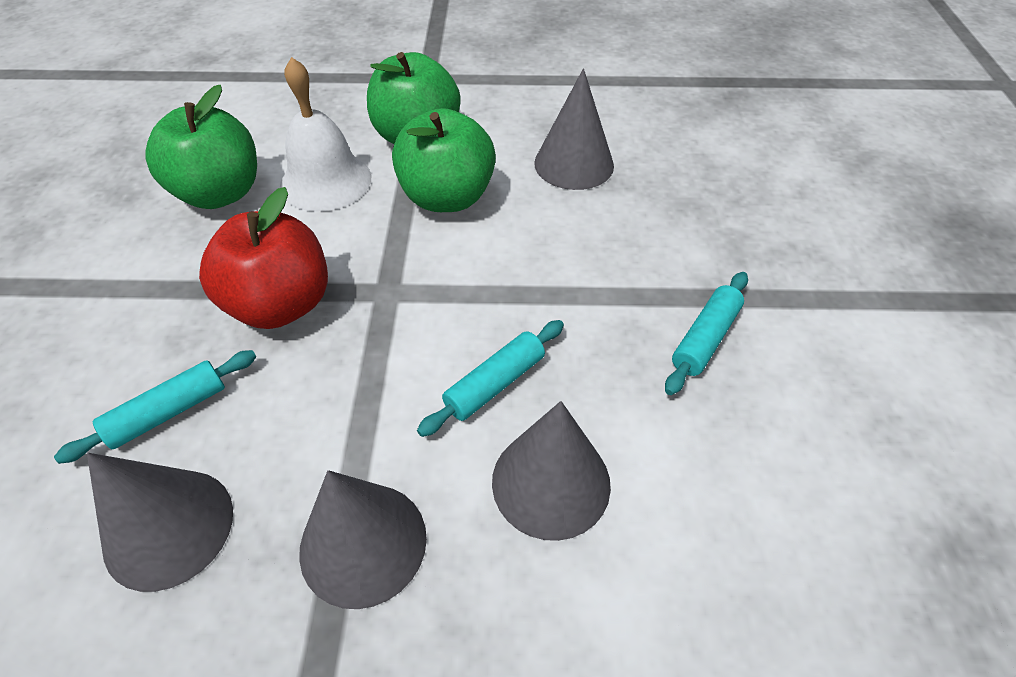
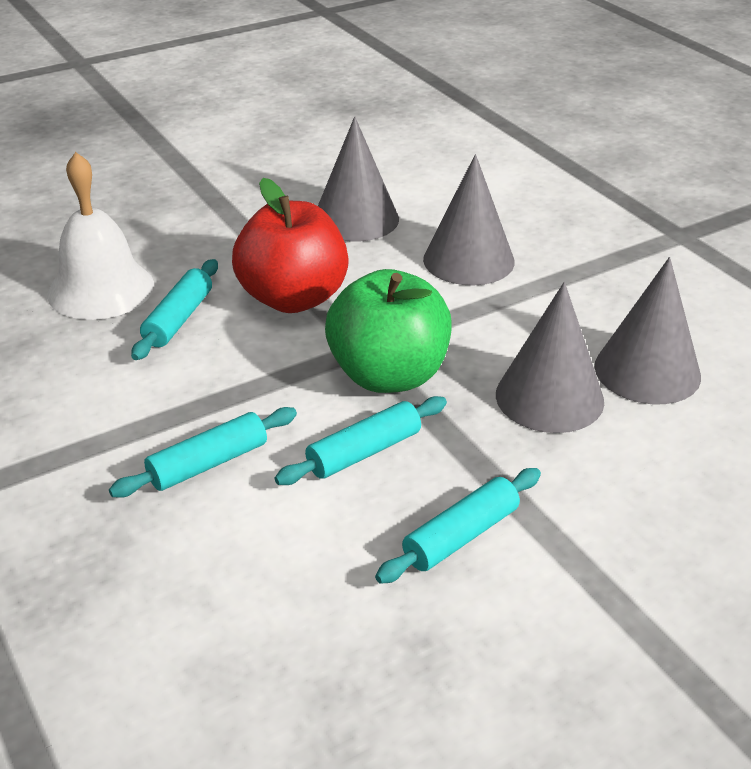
green apple: 3 -> 1
turquoise rolling pin: 3 -> 4

